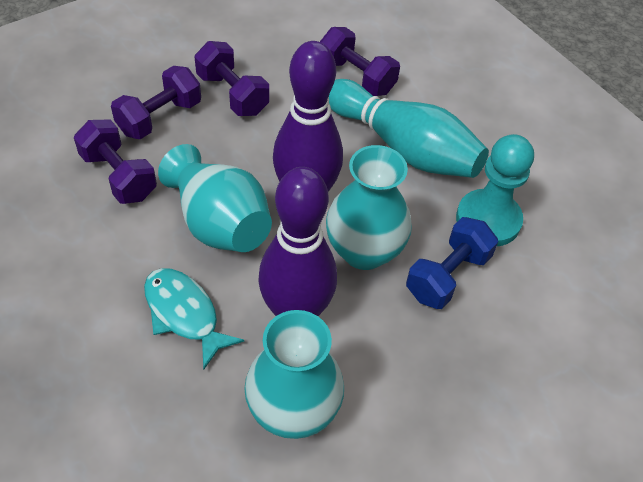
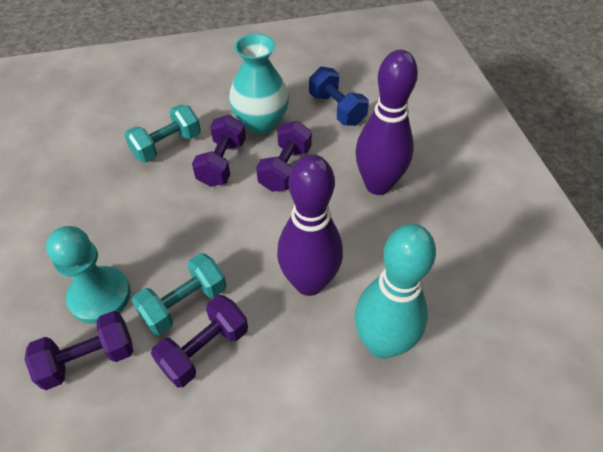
turquoise dumbbell: 0 -> 2
turquoise fish: 1 -> 0
turquoise vase: 3 -> 1

